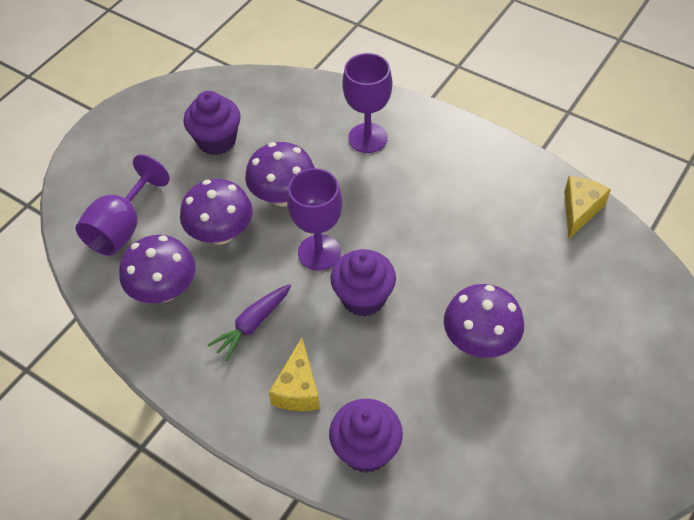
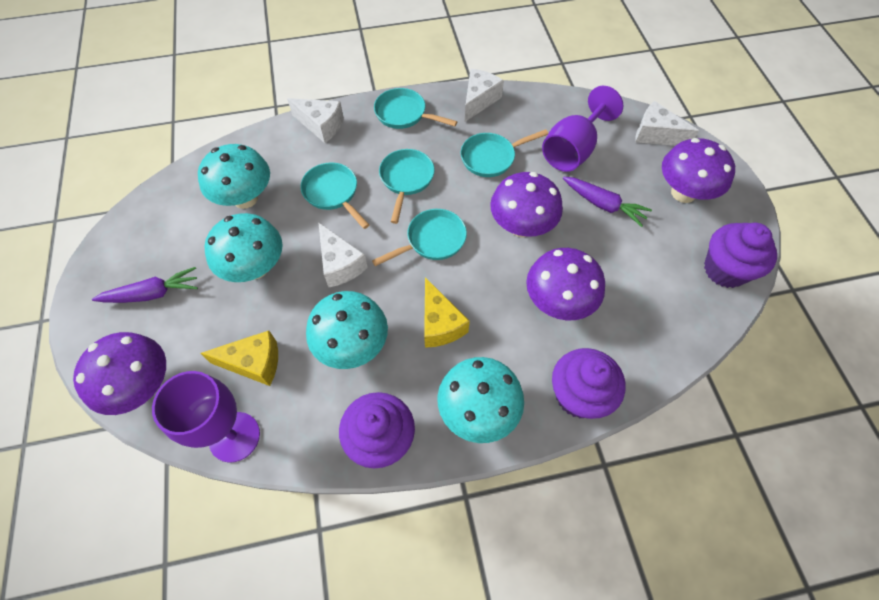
purple carrot: 1 -> 2
purple goblet: 3 -> 2
turquoise mushroom: 0 -> 4
turquoise pan: 0 -> 5
white cheese: 0 -> 4

